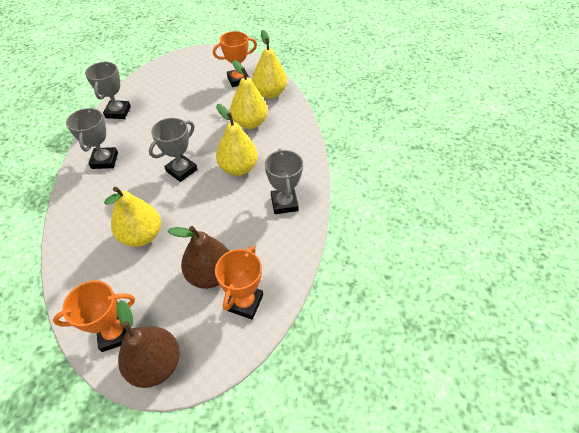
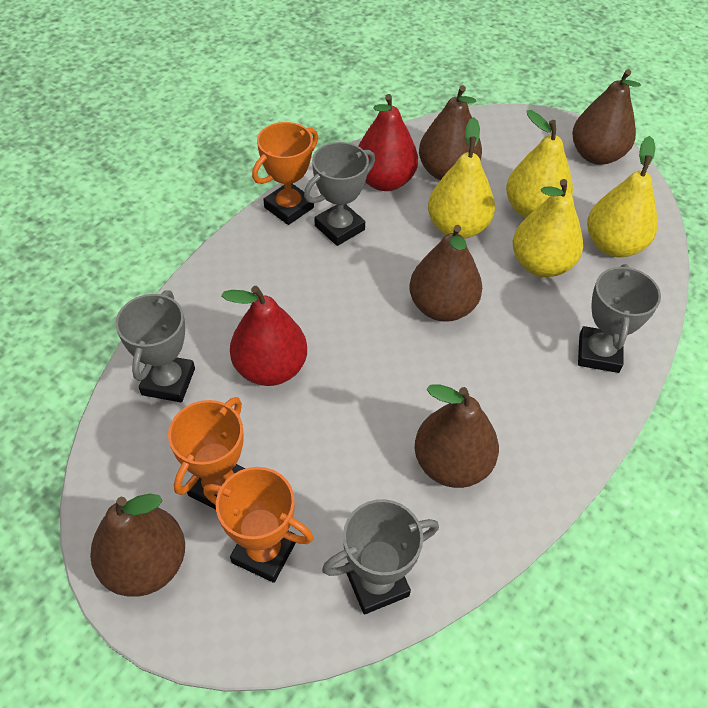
brown pear: 2 -> 5
red pear: 0 -> 2

